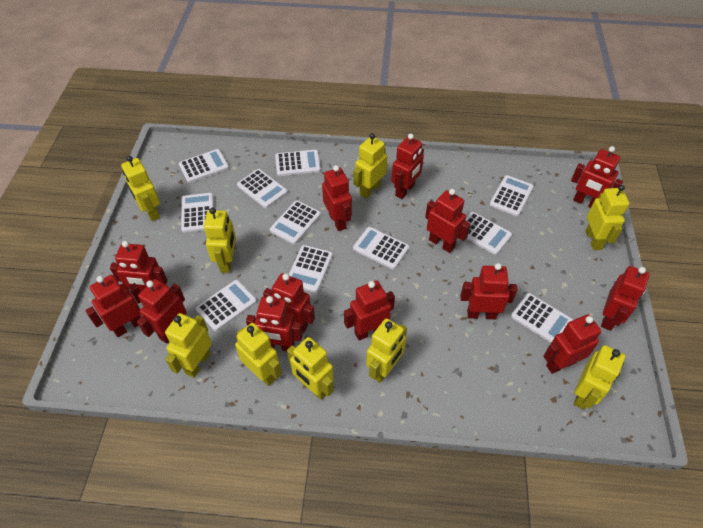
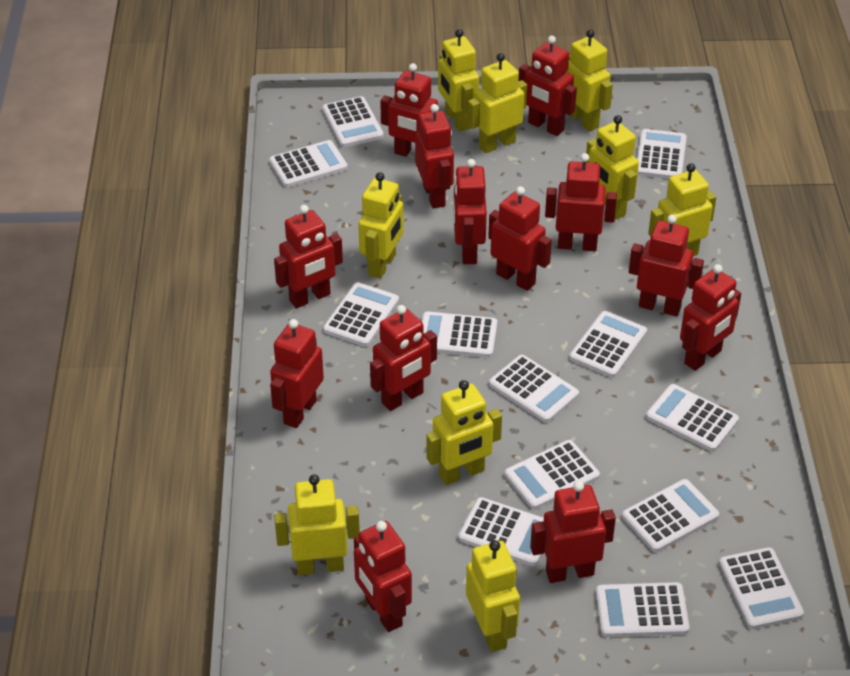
white calculator: 11 -> 13

